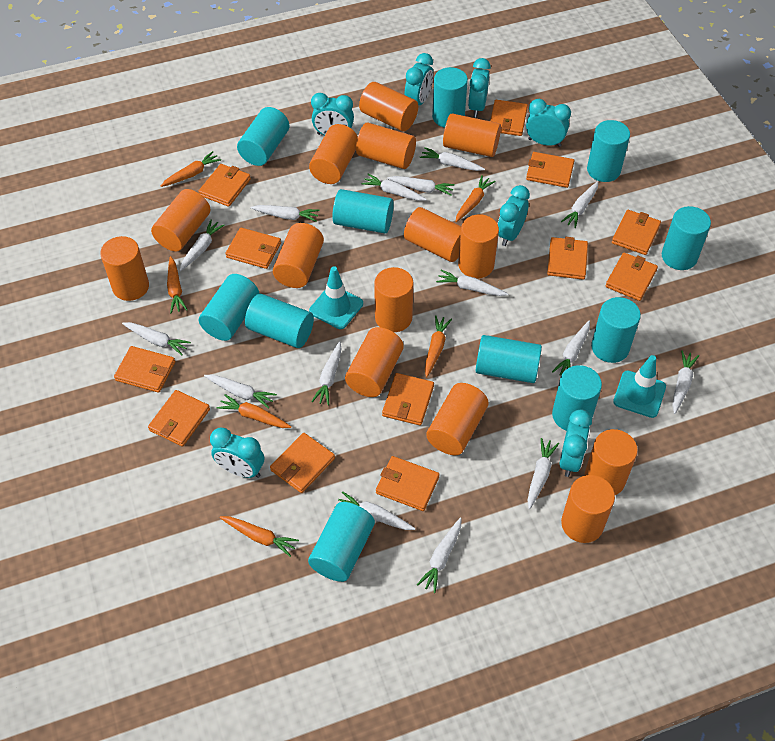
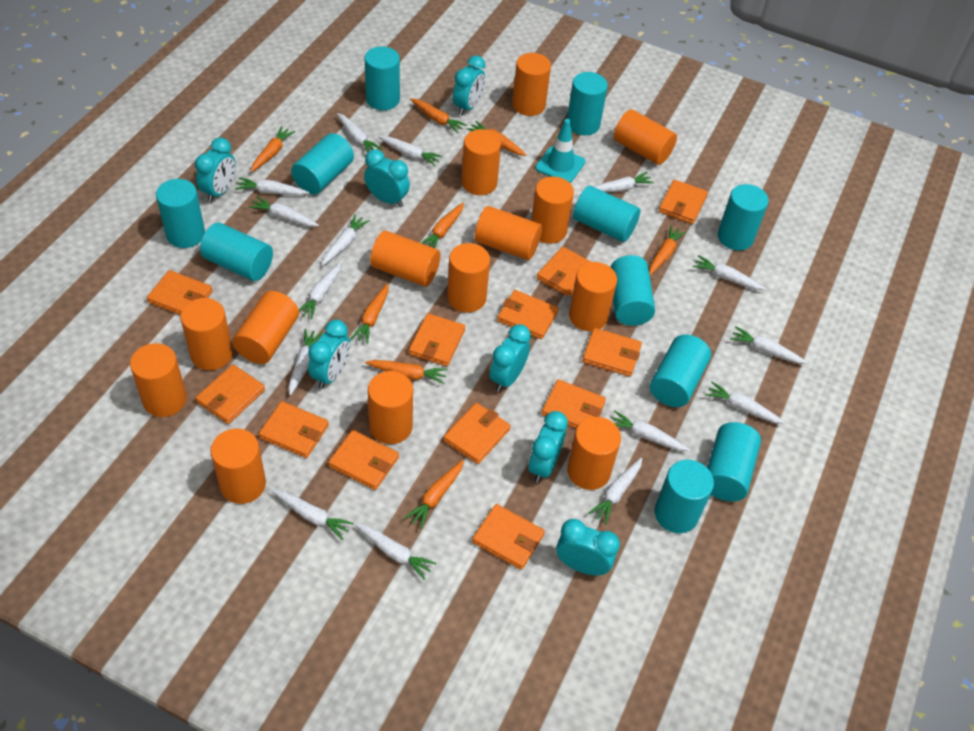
orange carrot: 6 -> 8
turquoise traffic cone: 2 -> 1

